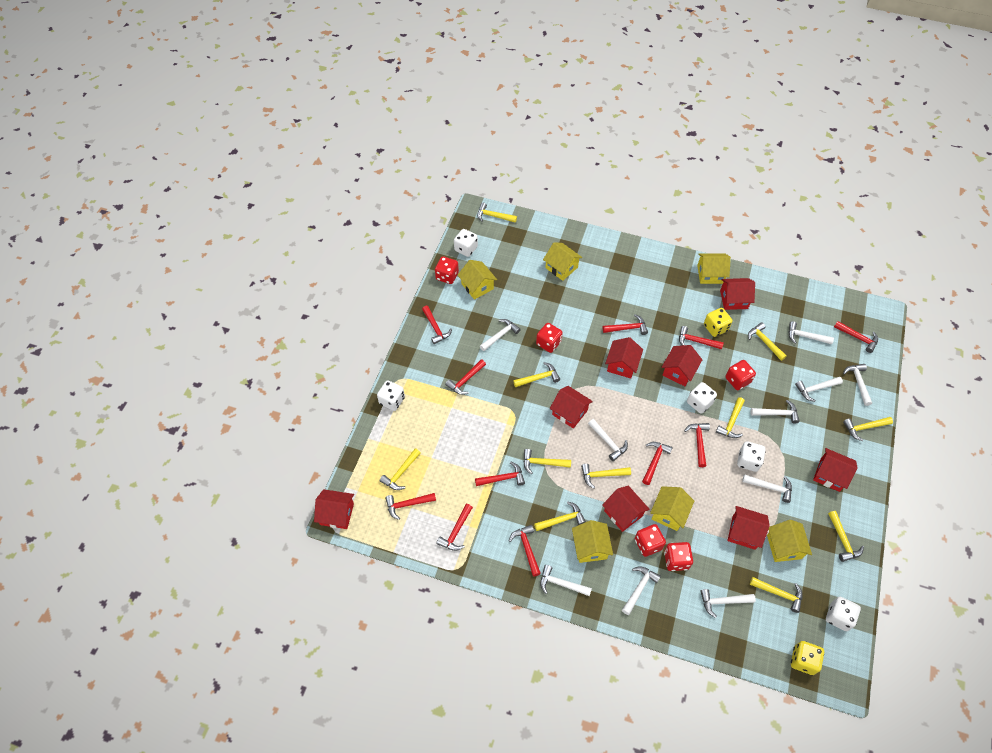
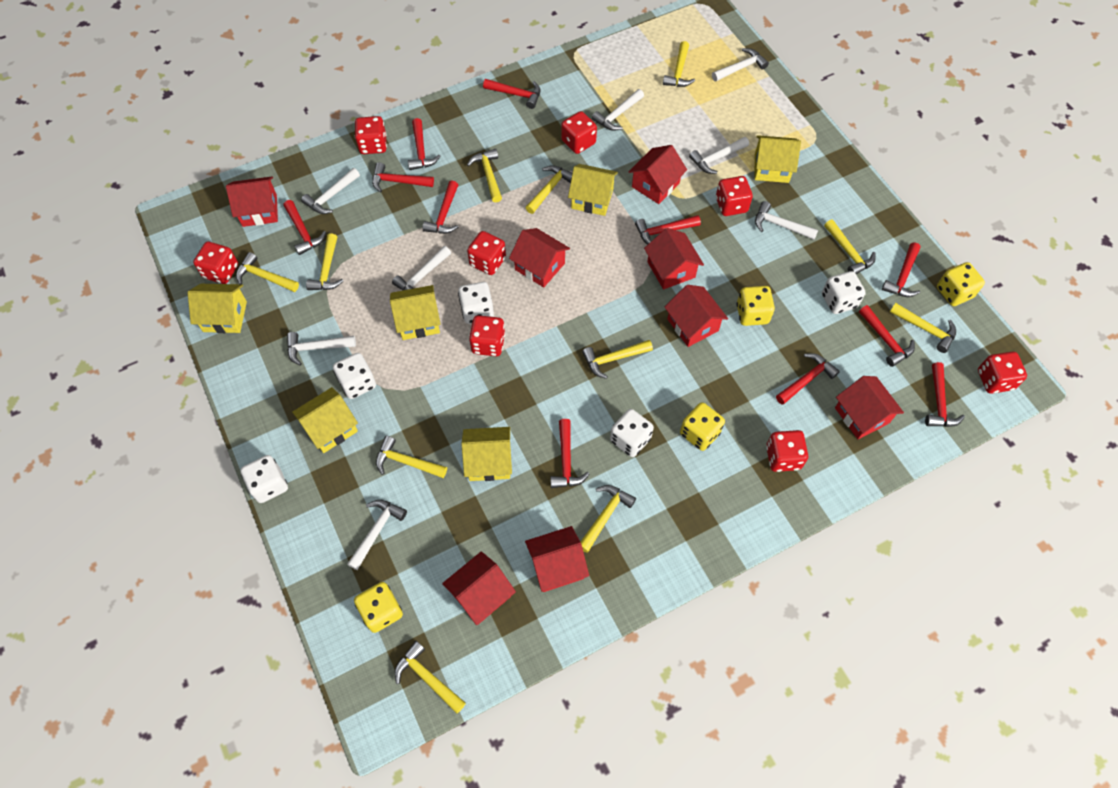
red dice: 5 -> 8
white hammer: 10 -> 8
yellow dice: 2 -> 4

